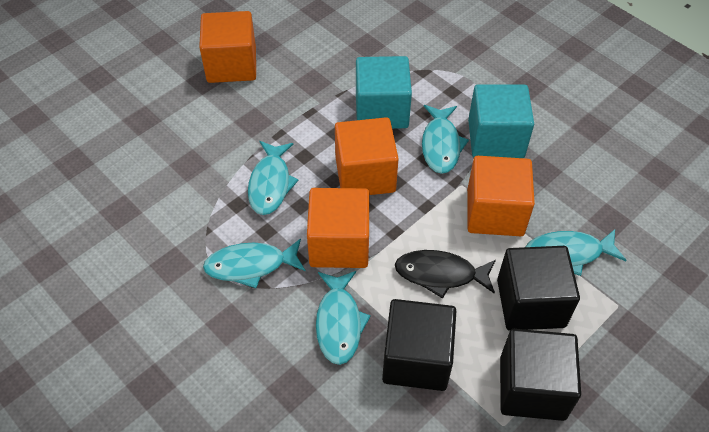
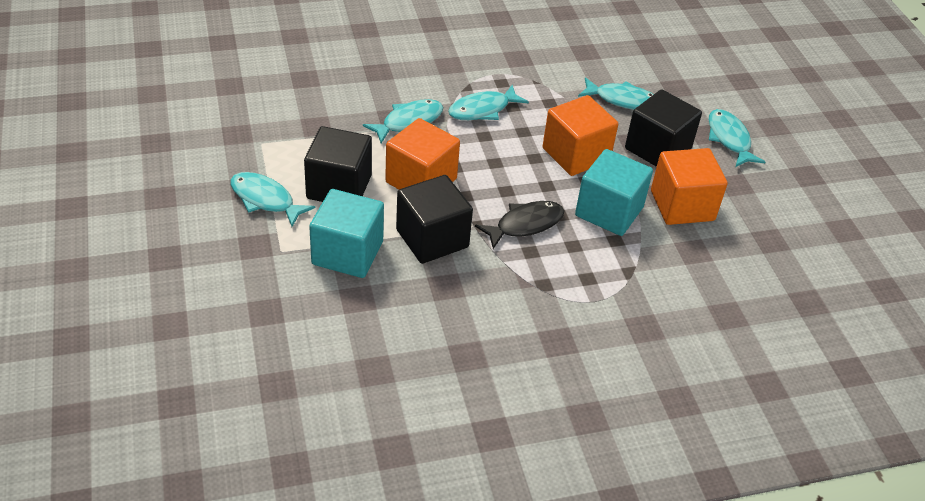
orange cube: 4 -> 3

